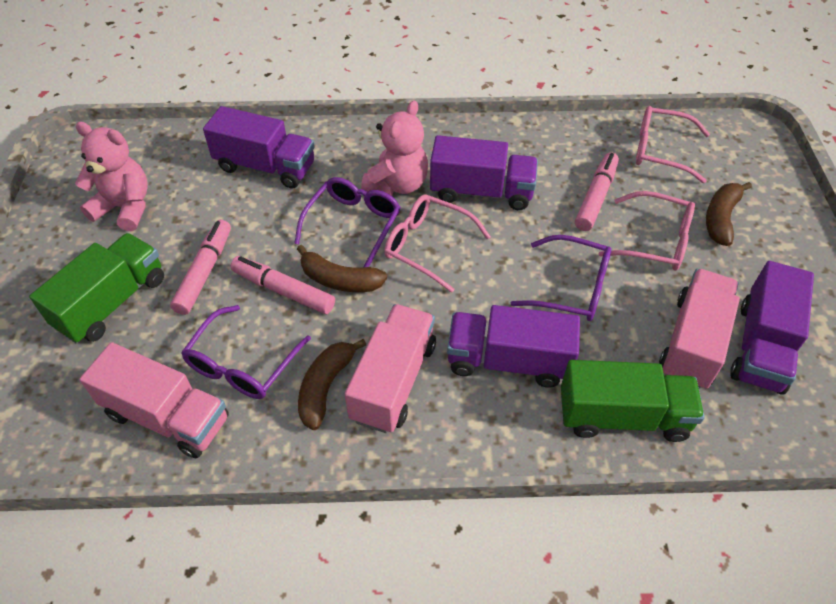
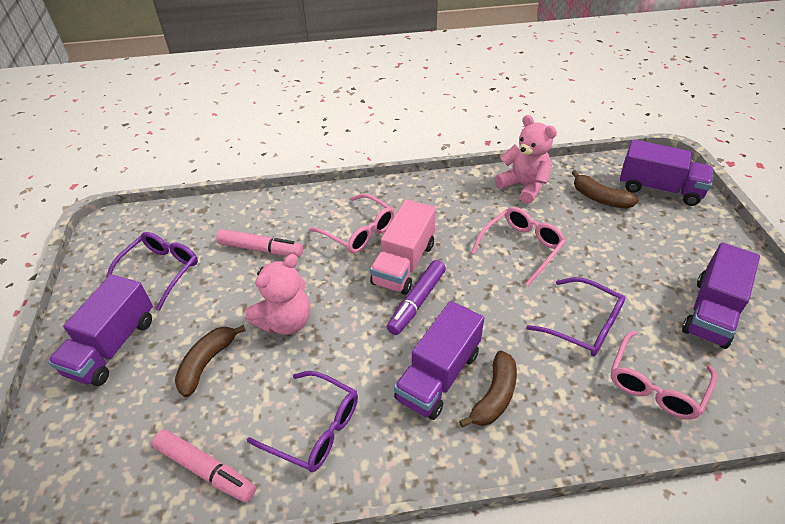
green truck: 2 -> 0
pink marker: 3 -> 2
pink truck: 3 -> 1
purple marker: 0 -> 1

